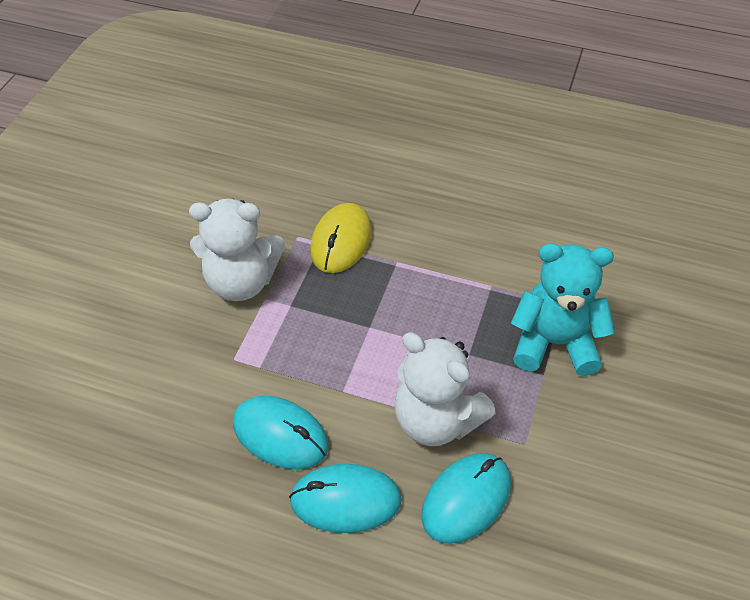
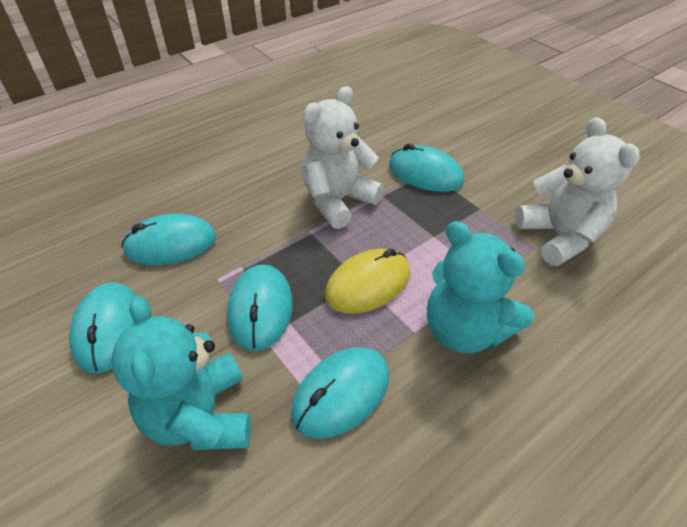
turquoise mouse: 3 -> 5
turquoise teddy bear: 1 -> 2

